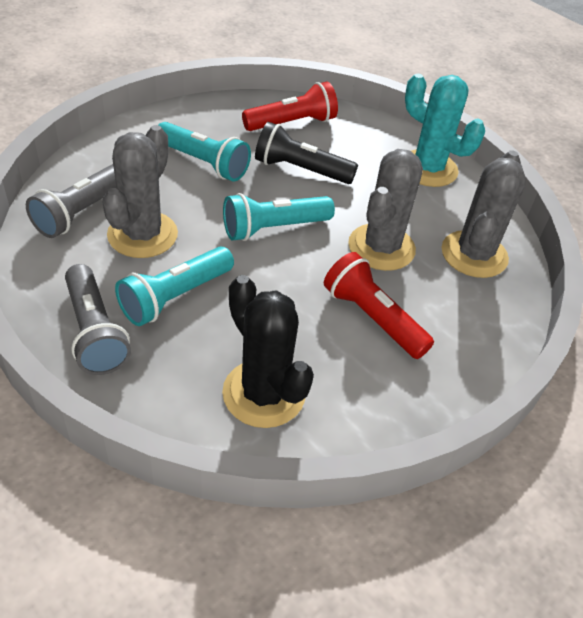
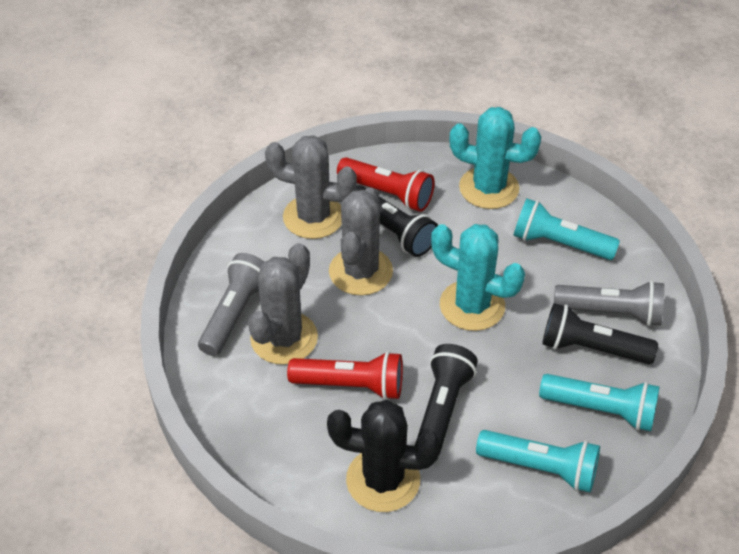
black flashlight: 1 -> 3
turquoise cactus: 1 -> 2

